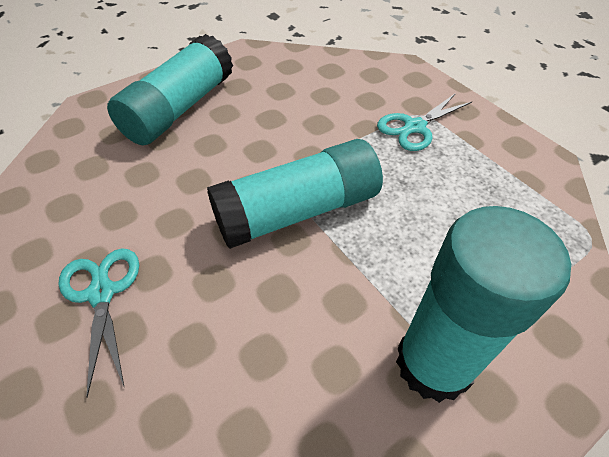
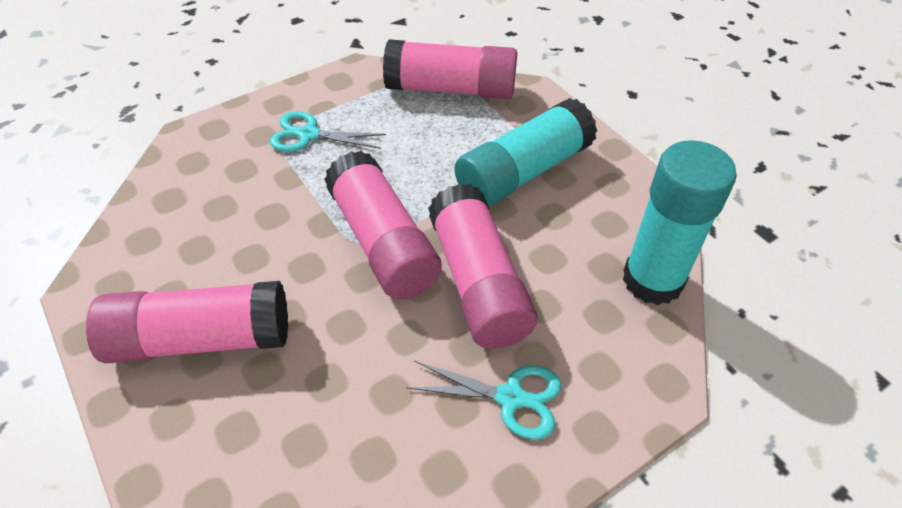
pink glue stick: 0 -> 4
turquoise glue stick: 3 -> 2

